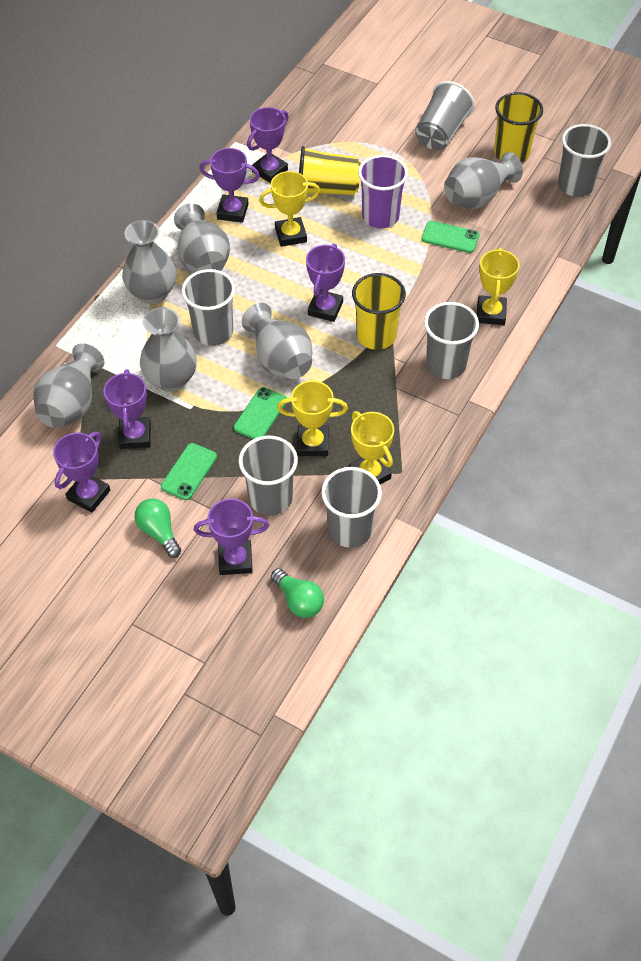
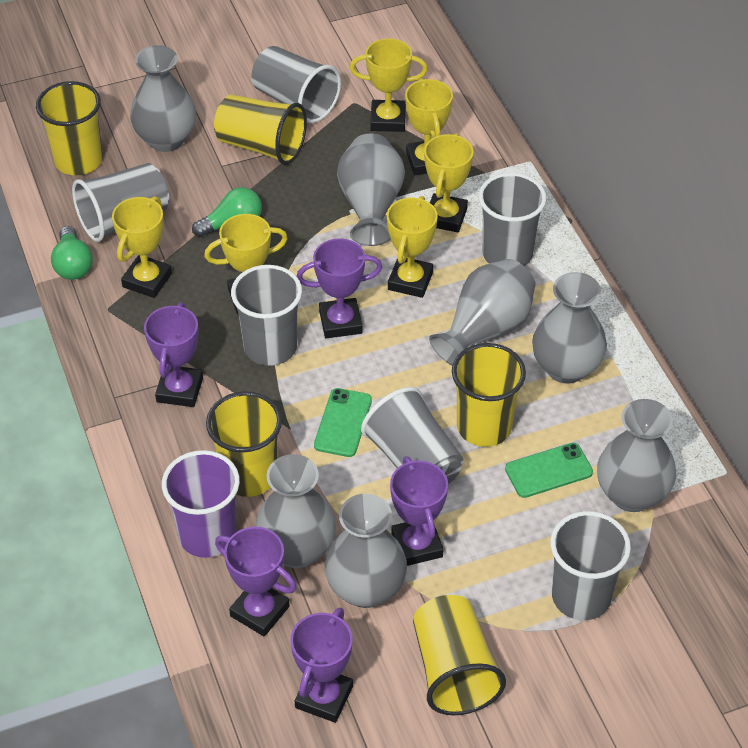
green phone: 3 -> 2
grey vase: 6 -> 7
purple trophy: 6 -> 5
yellow cup: 3 -> 5
yellow trophy: 4 -> 6

